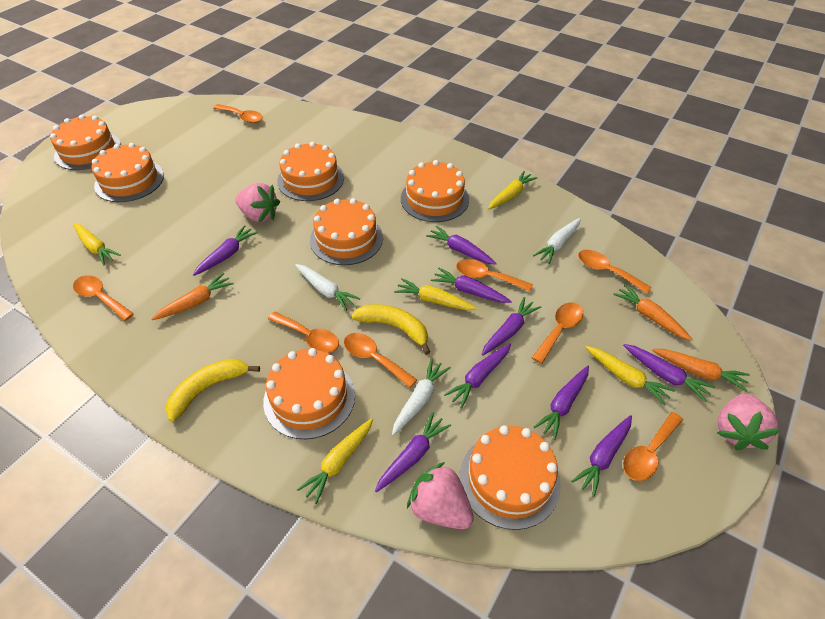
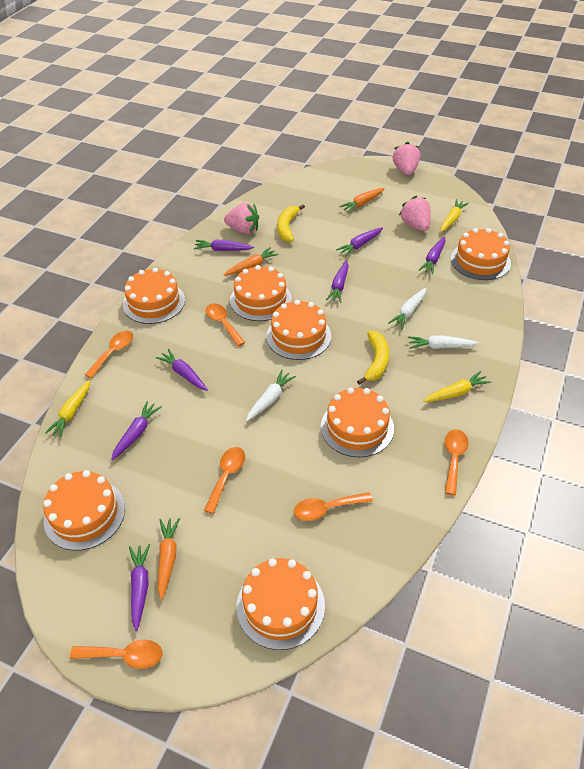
orange spoon: 8 -> 6
purple carrot: 9 -> 7
yellow carrot: 5 -> 3

